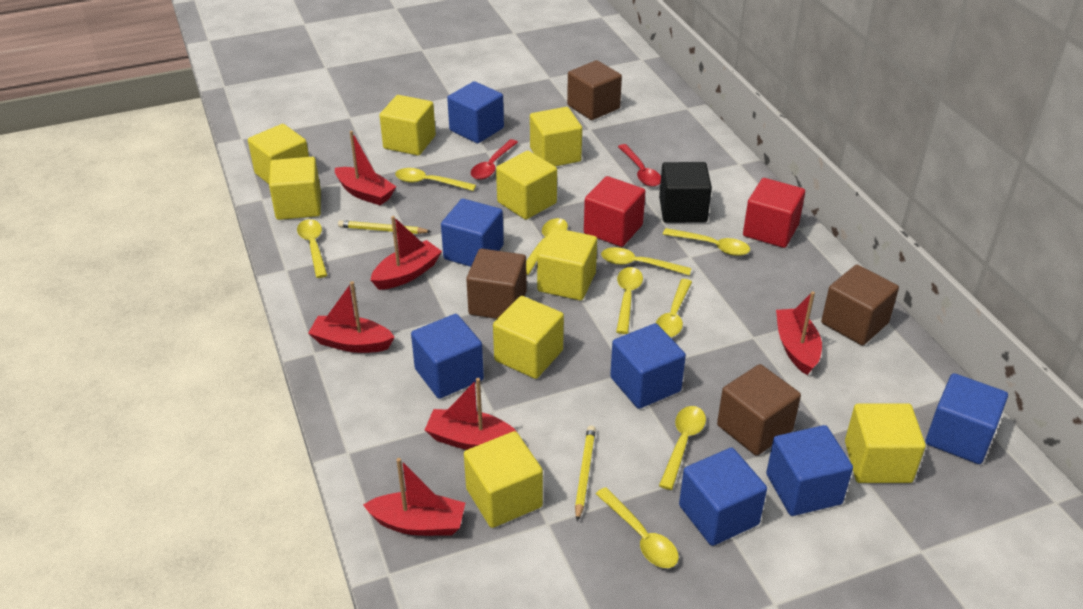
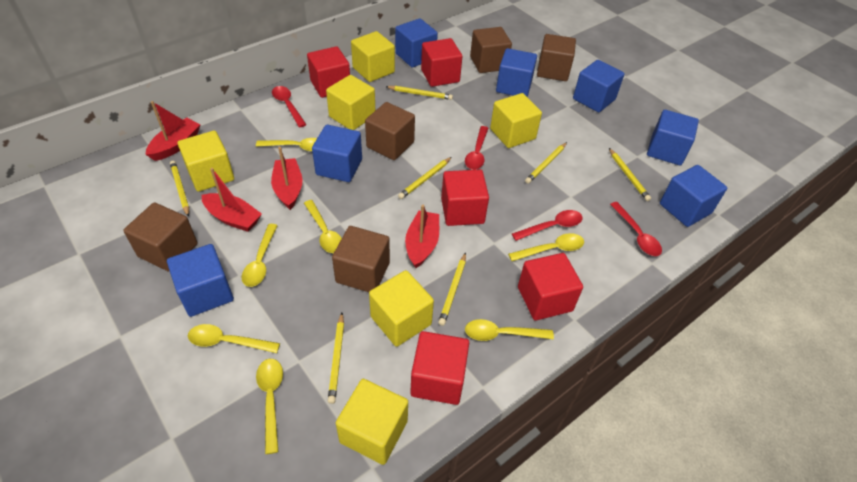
black cube: 1 -> 0
brown cube: 4 -> 5
red boat: 6 -> 4
red cube: 2 -> 5
red spoon: 2 -> 4
yellow cube: 9 -> 6
yellow pencil: 2 -> 7
yellow spoon: 9 -> 7

